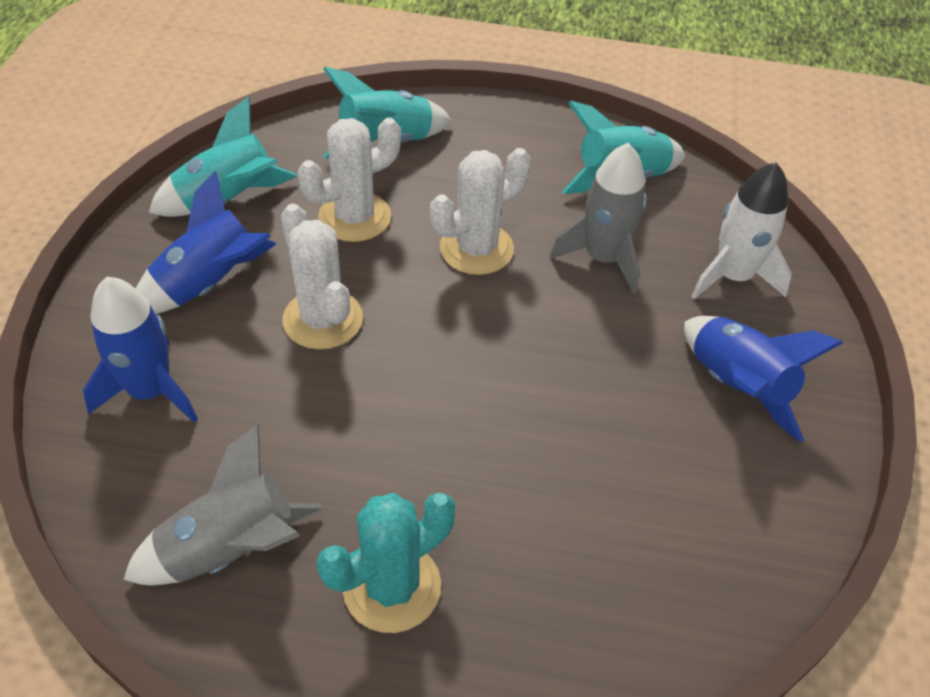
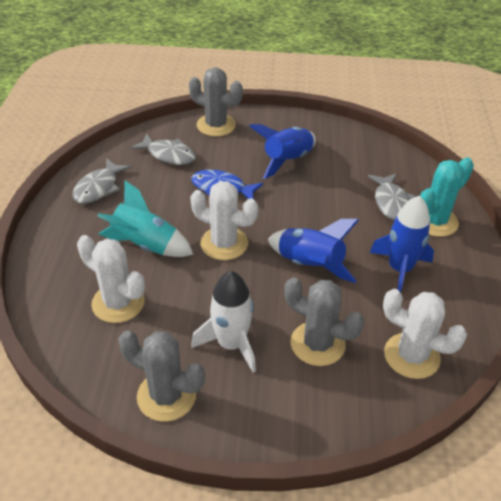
blue fish: 0 -> 1
grey cactus: 0 -> 3
grey fish: 0 -> 3
grey rocket: 2 -> 0
turquoise rocket: 3 -> 1

